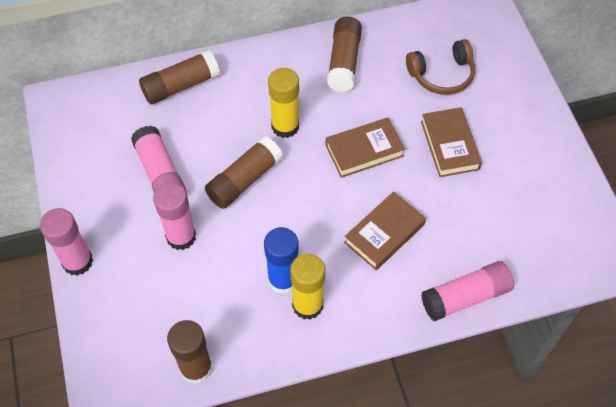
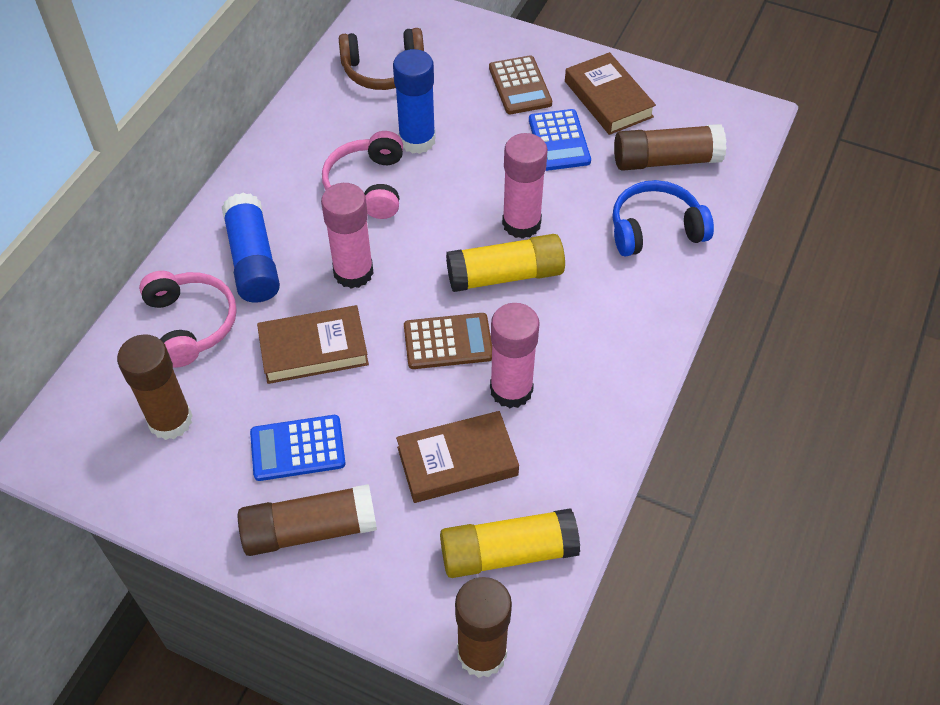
blue calculator: 0 -> 2
blue glue stick: 1 -> 2
blue headphones: 0 -> 1
brown calculator: 0 -> 2
pink glue stick: 4 -> 3
pink headphones: 0 -> 2

